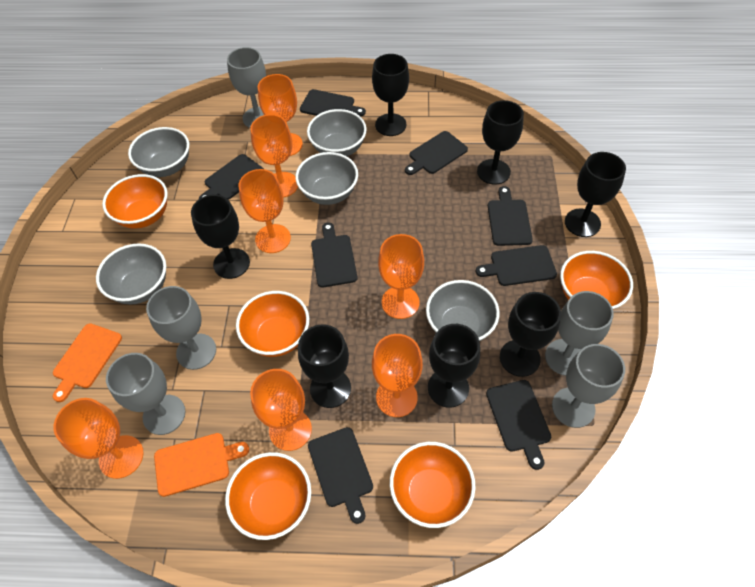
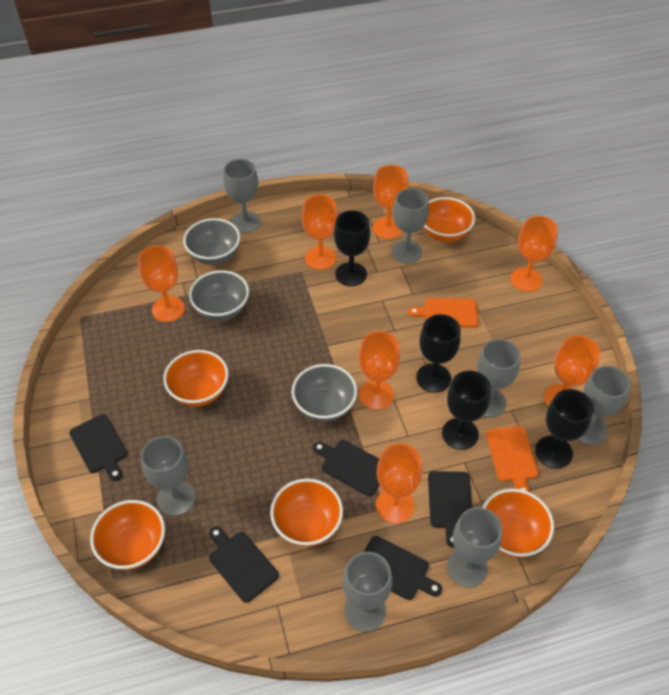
black cutting board: 8 -> 5
black goblet: 7 -> 4
grey bowl: 5 -> 3
grey goblet: 5 -> 7

